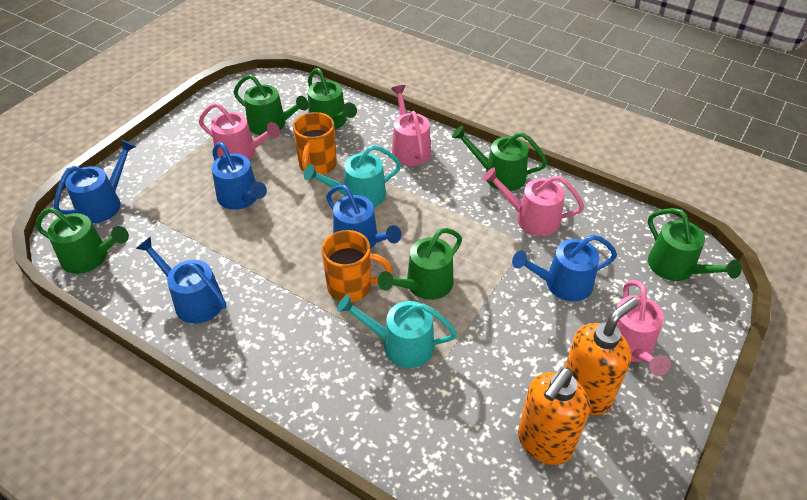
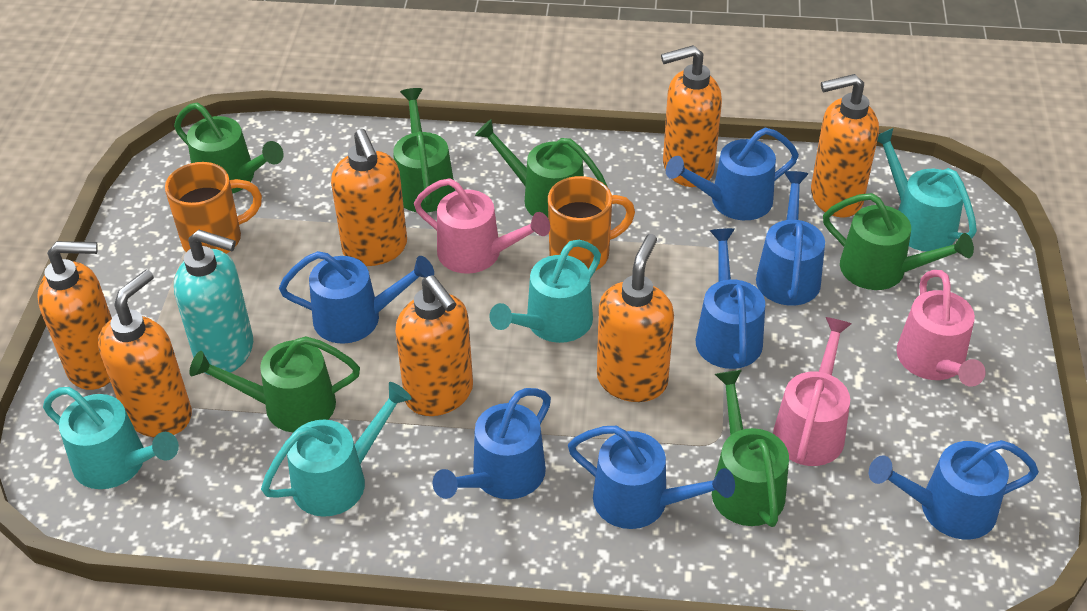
blue watering can: 5 -> 7
orange soap dispenser: 2 -> 7
pink watering can: 4 -> 3
turquoise soap dispenser: 0 -> 1
turquoise watering can: 2 -> 4

